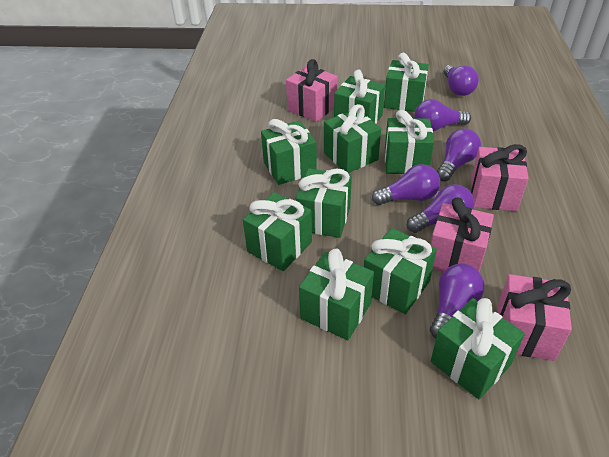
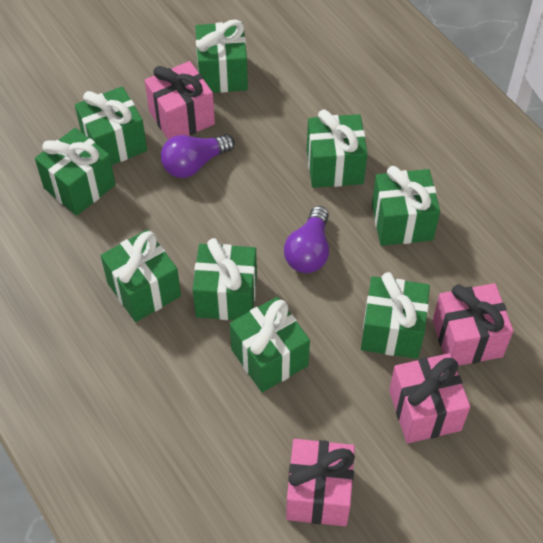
green gift: 10 -> 9
purple light bulb: 6 -> 2

